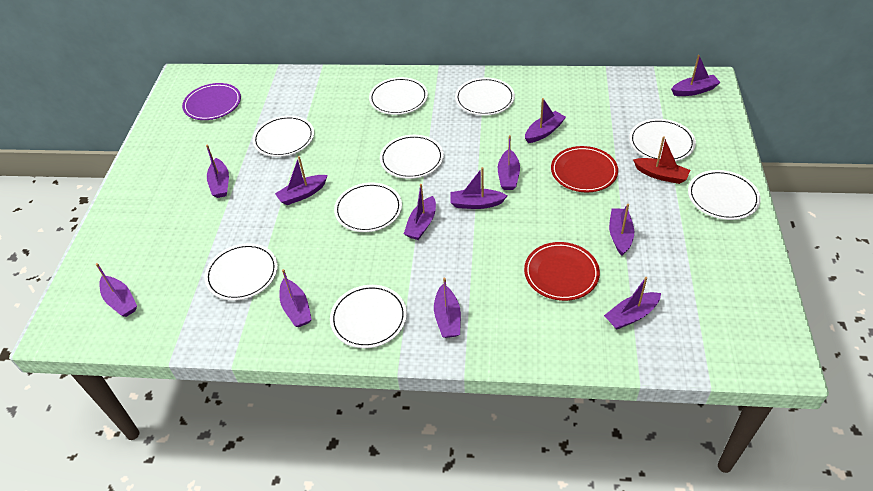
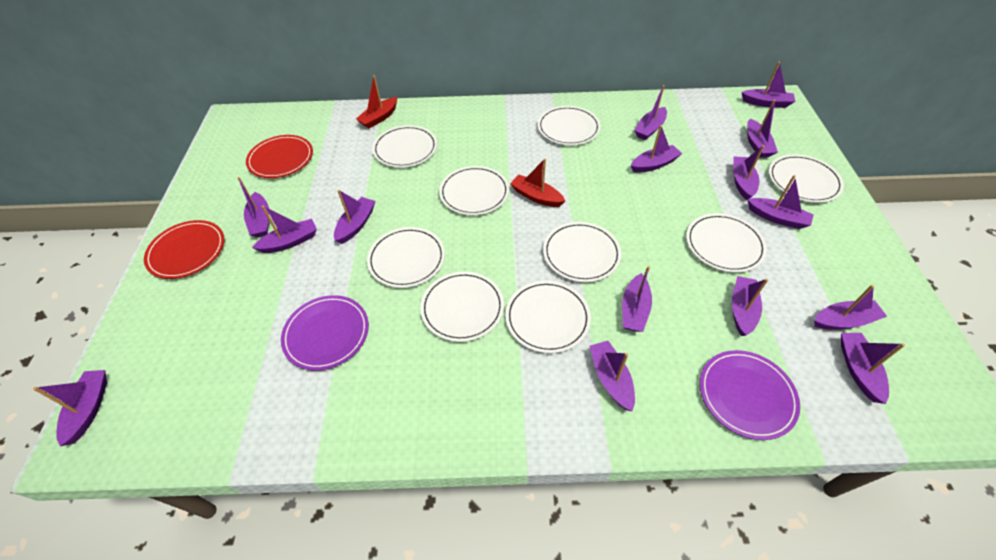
purple boat: 12 -> 15
purple plate: 1 -> 2
red boat: 1 -> 2

